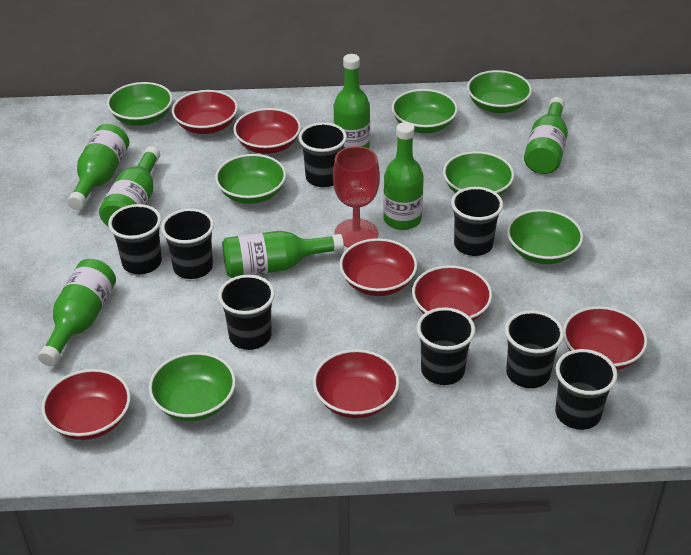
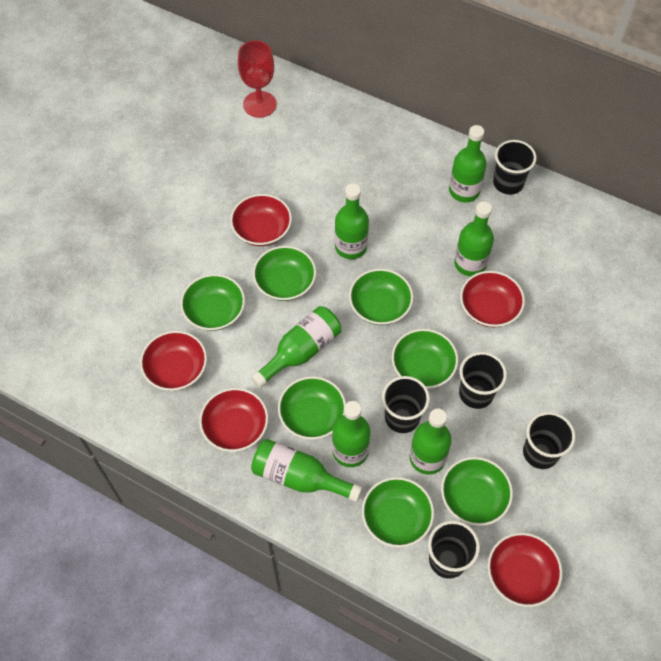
black cup: 8 -> 5
red bowl: 7 -> 5

